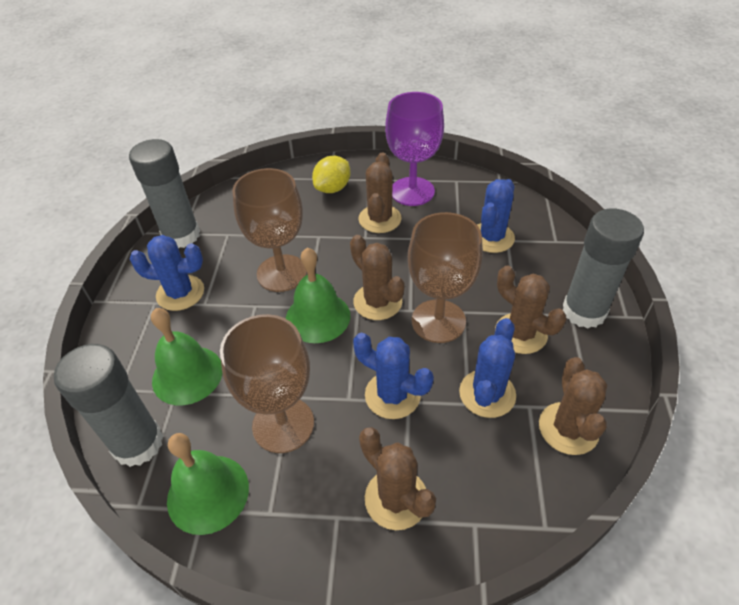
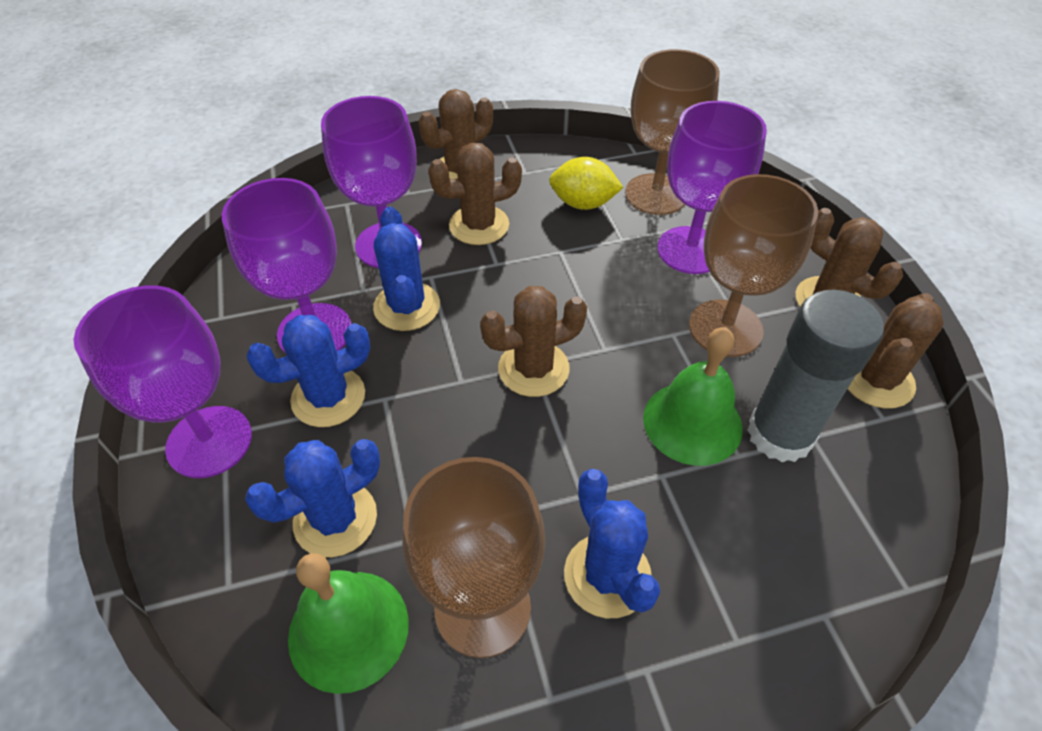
green bell: 3 -> 2
grey glue stick: 3 -> 1
purple goblet: 1 -> 4

